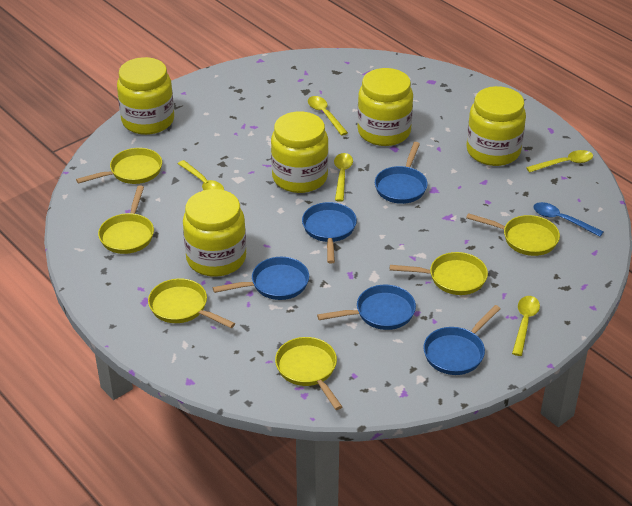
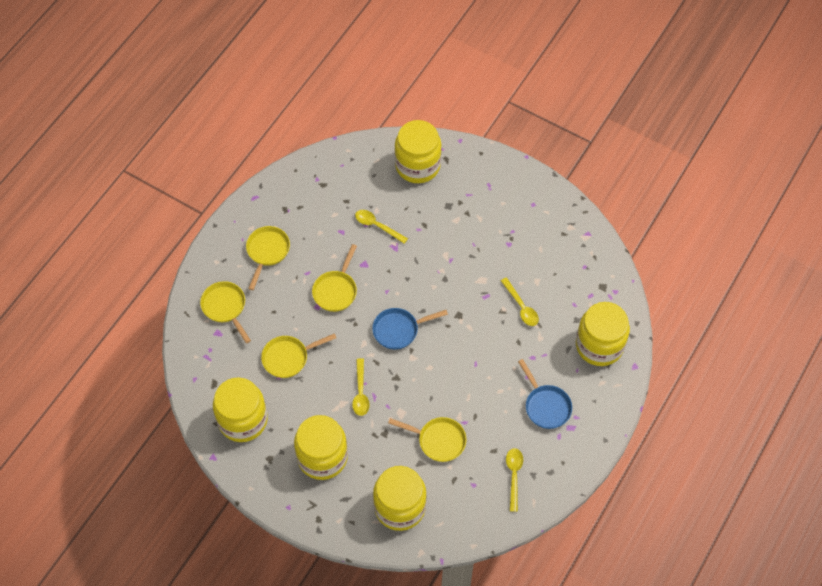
blue pan: 5 -> 2
blue spoon: 1 -> 0
yellow pan: 6 -> 5
yellow spoon: 5 -> 4

